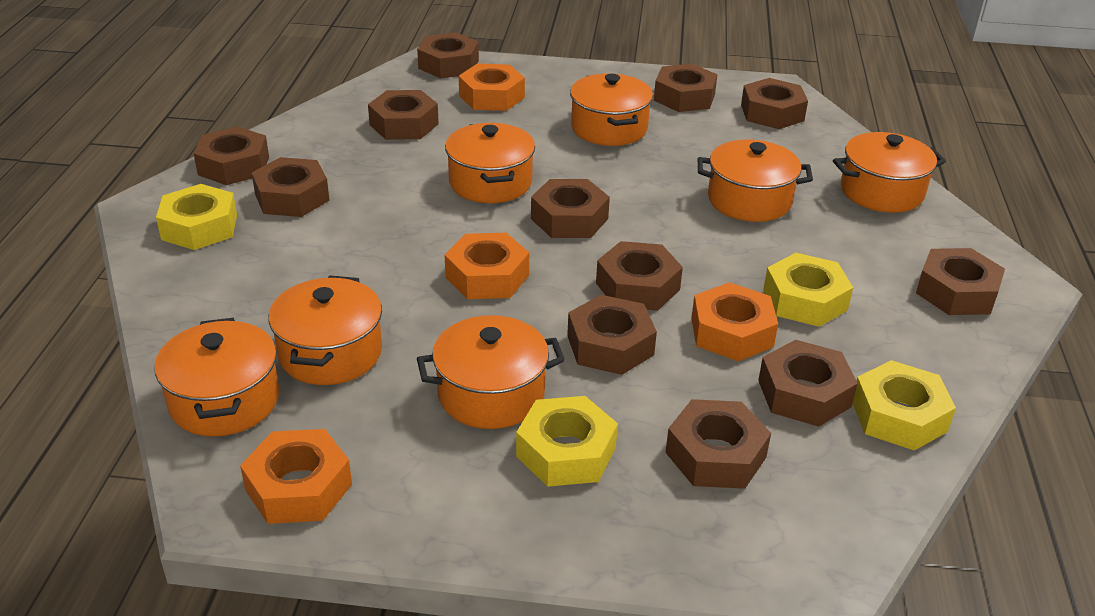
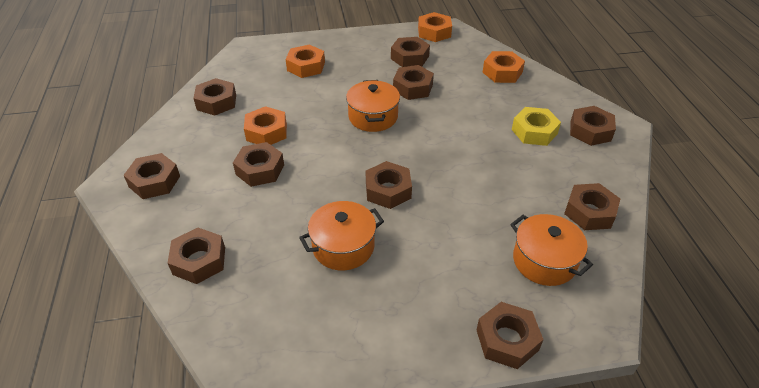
brown nut: 12 -> 10
orange pot: 7 -> 3
yellow nut: 4 -> 1

